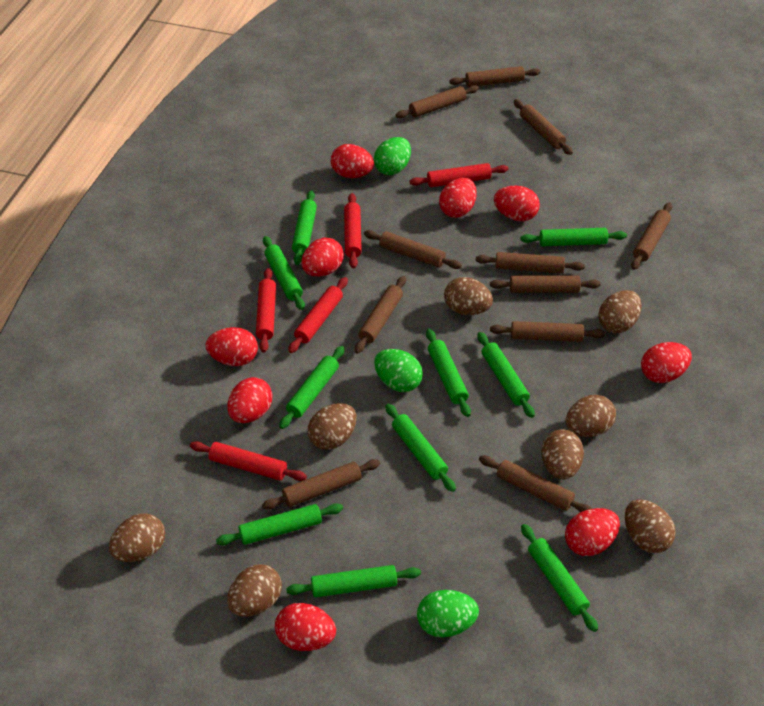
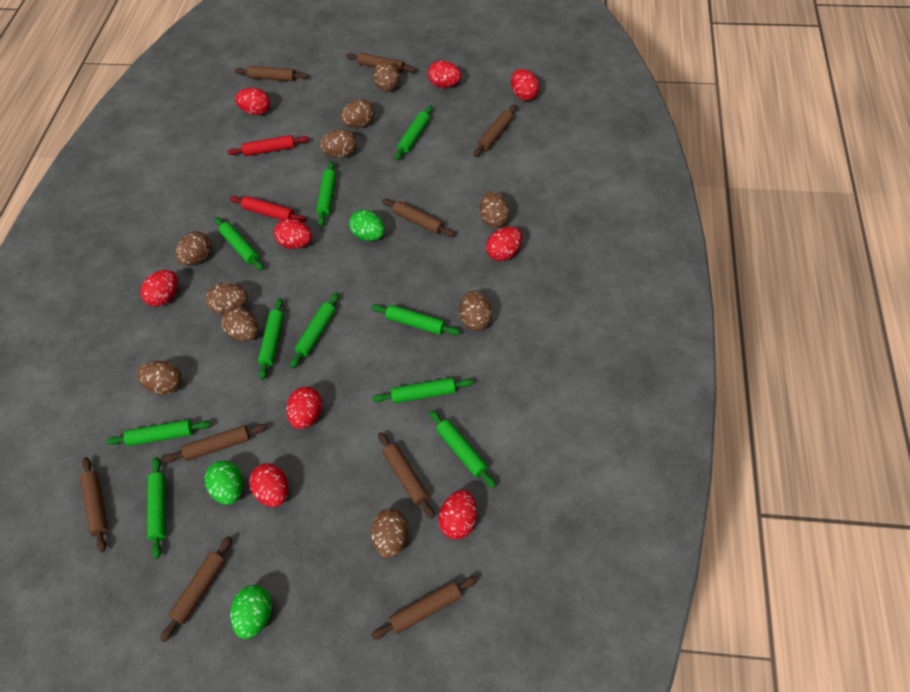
brown egg: 8 -> 10
brown rolling pin: 11 -> 9
red rolling pin: 5 -> 2

